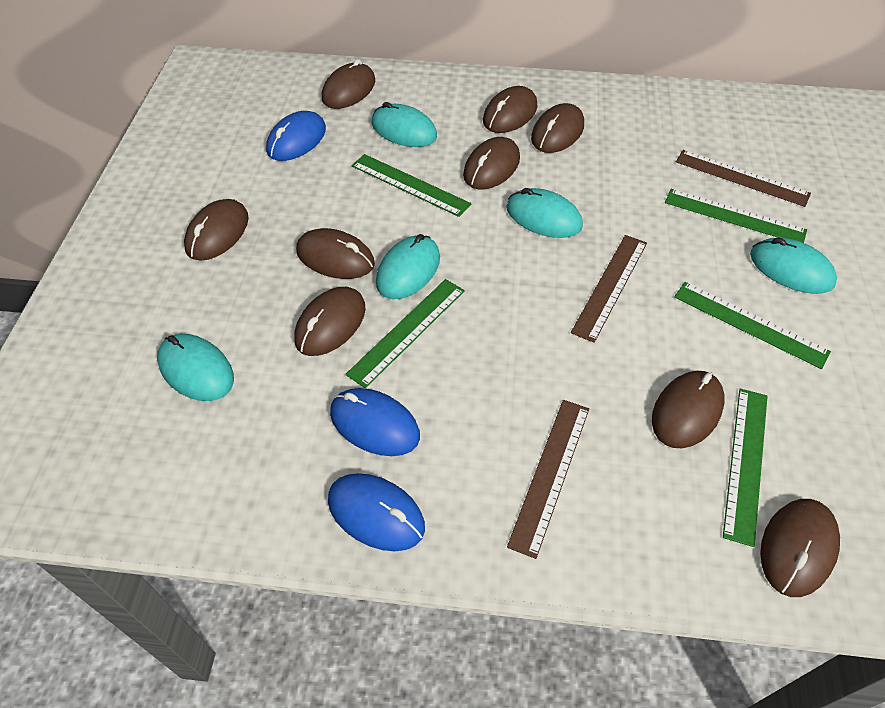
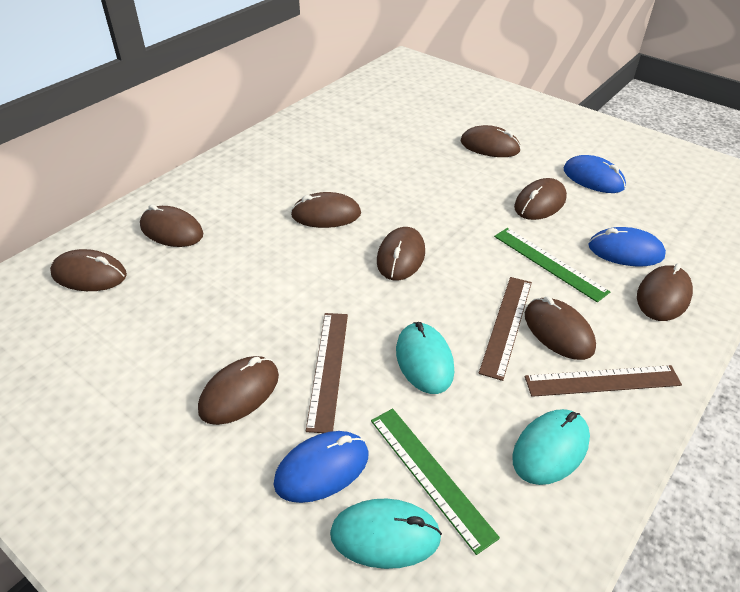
green ruler: 5 -> 2
turquoise mouse: 5 -> 3

